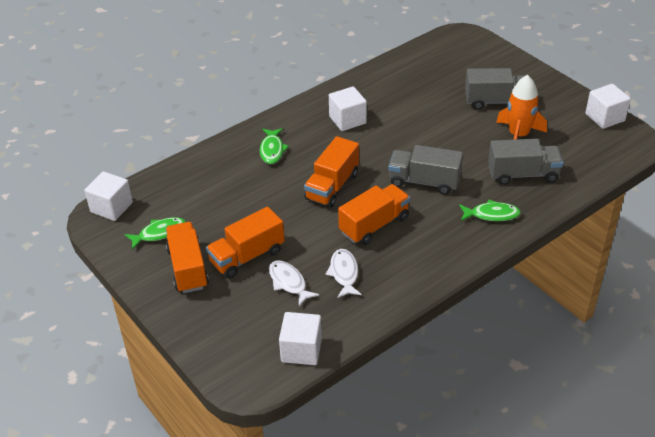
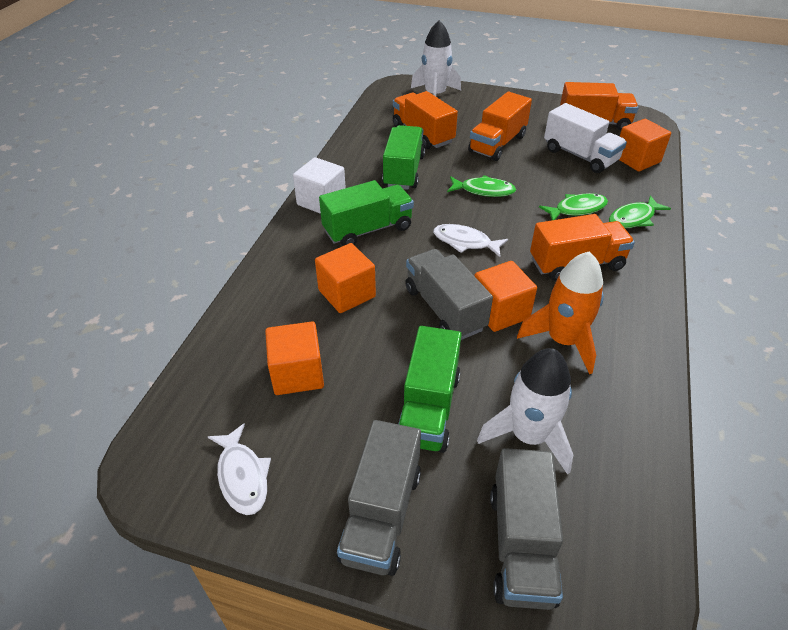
green truck: 0 -> 3
orange cube: 0 -> 4
white cube: 4 -> 1
white rocket: 0 -> 2
white truck: 0 -> 1

